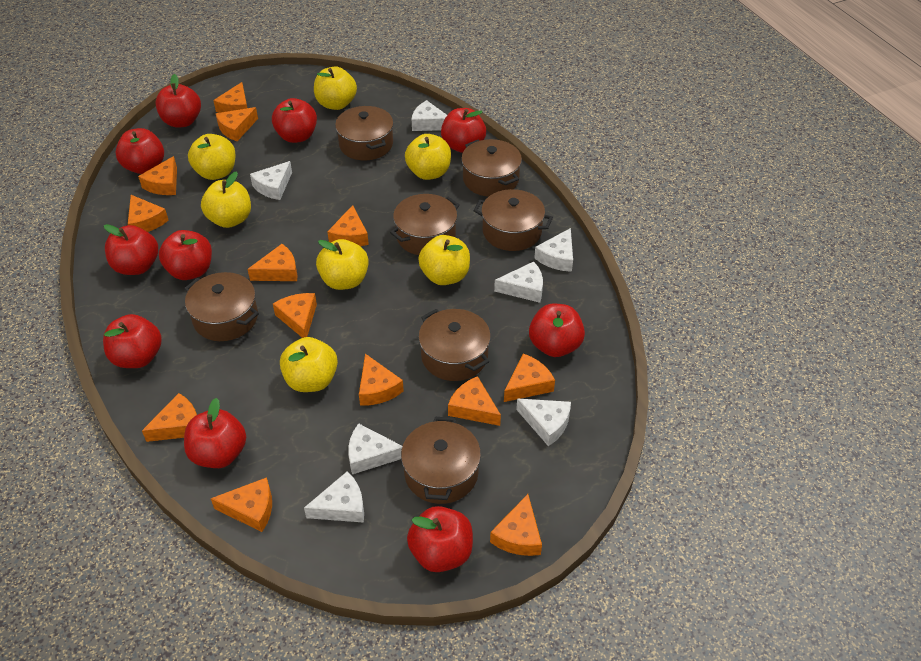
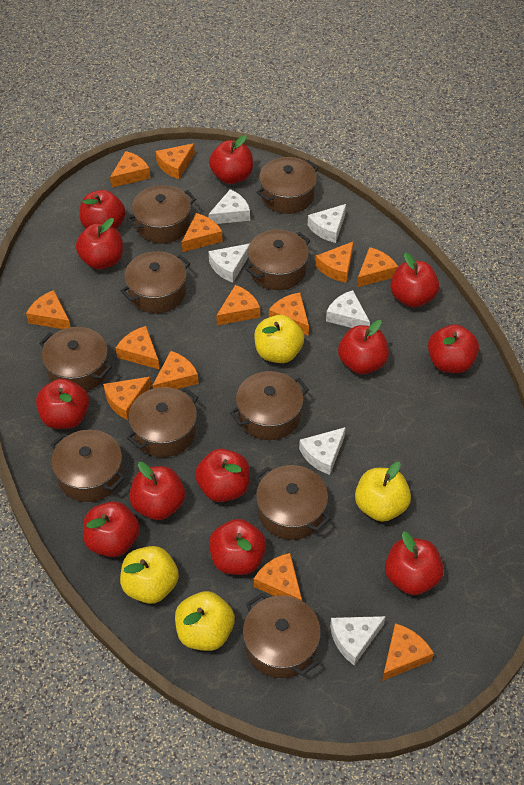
brown pot: 7 -> 10
red apple: 10 -> 12
white cheese: 7 -> 6
yellow apple: 7 -> 4

